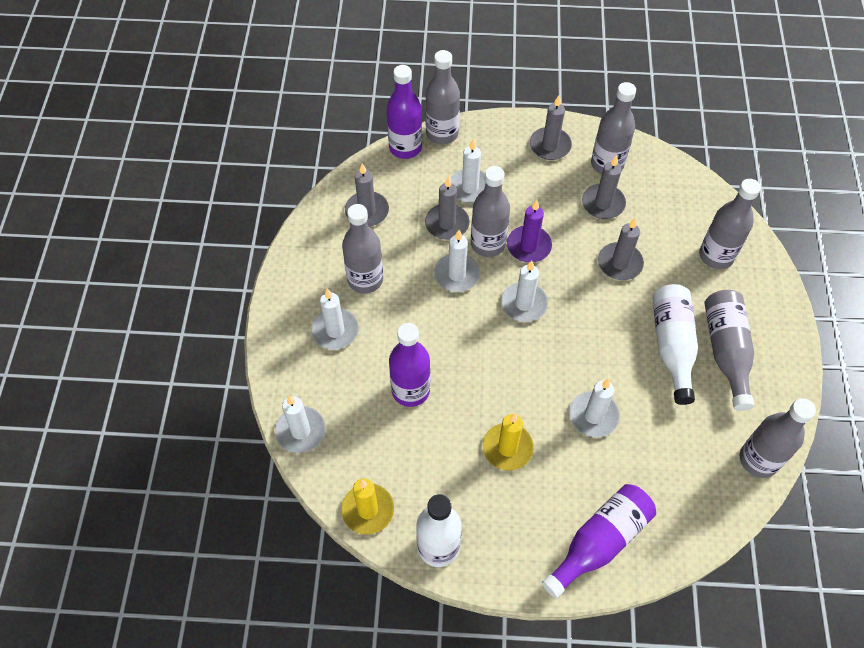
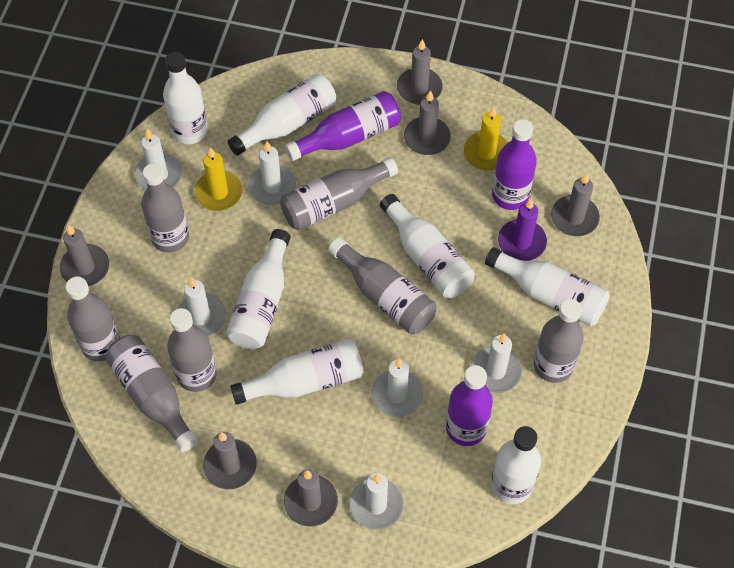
grey candle: 5 -> 6
white bottle: 2 -> 7

